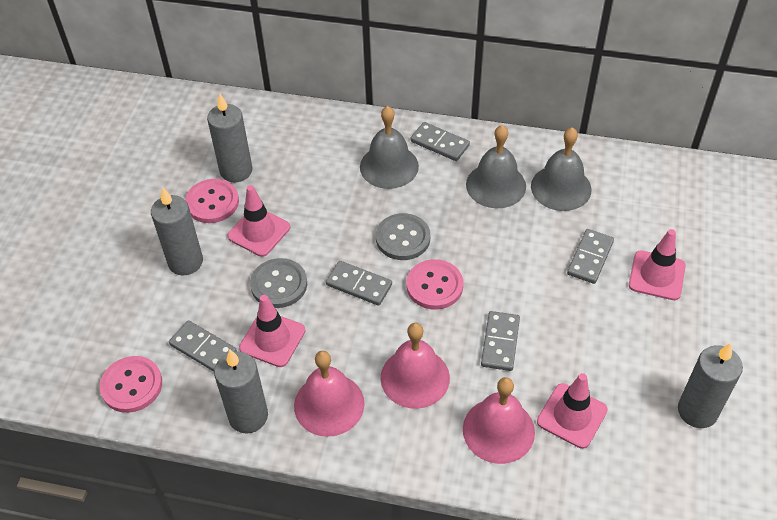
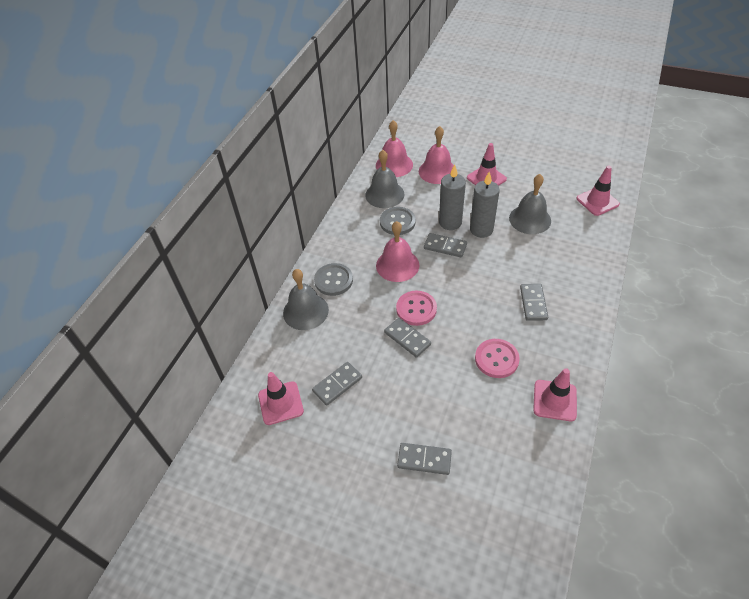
grey candle: 4 -> 2
pink button: 3 -> 2

